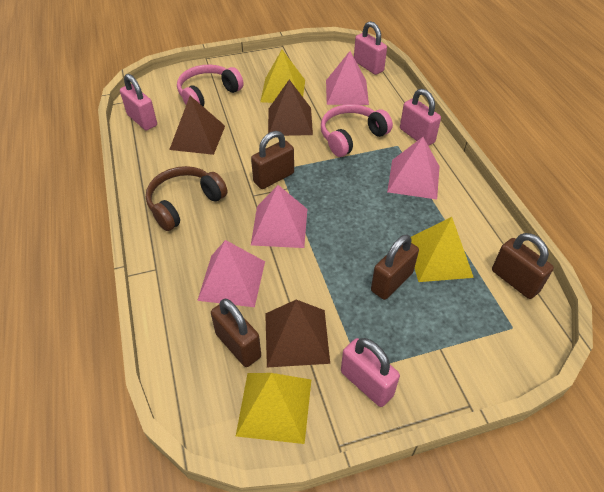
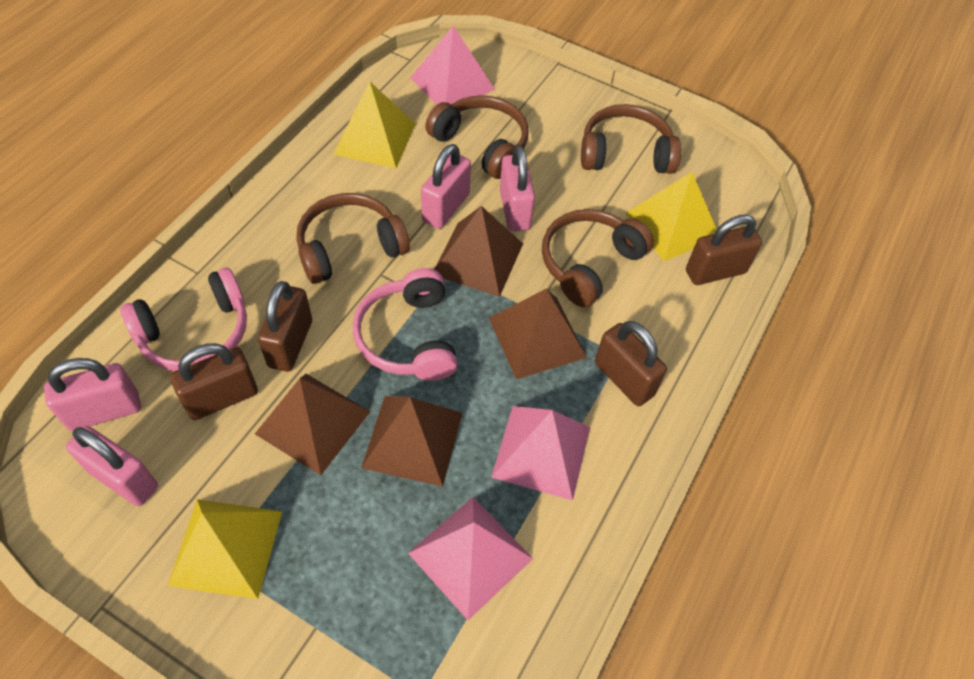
brown headphones: 1 -> 4
brown pyramid: 3 -> 4
pink pyramid: 4 -> 3

